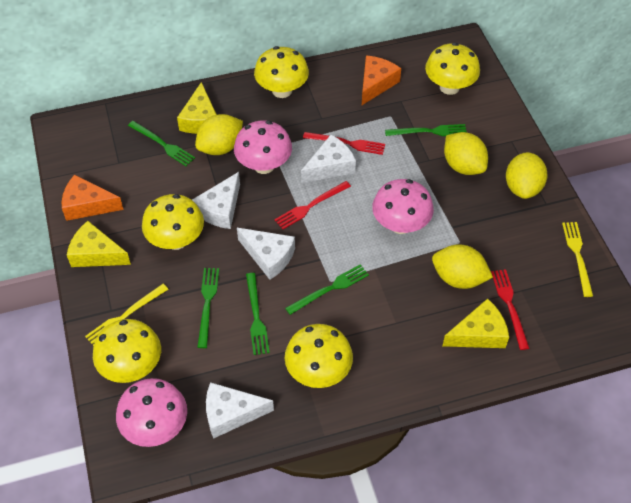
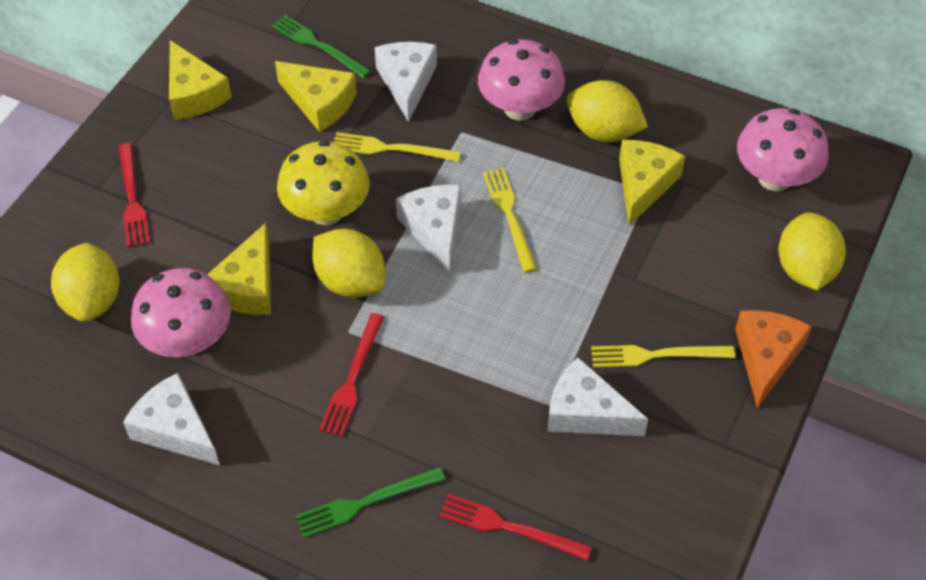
green fork: 5 -> 2
orange cheese: 2 -> 1
yellow cheese: 3 -> 4
yellow fork: 2 -> 3
yellow mushroom: 5 -> 1

